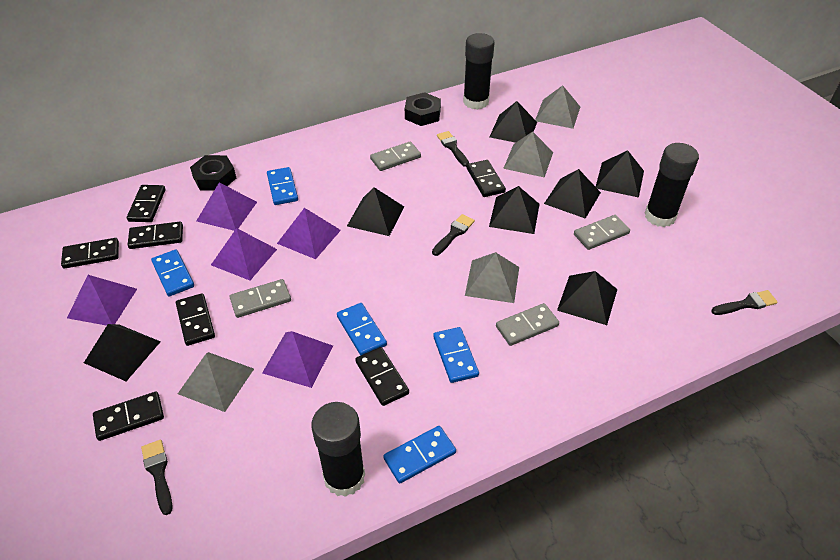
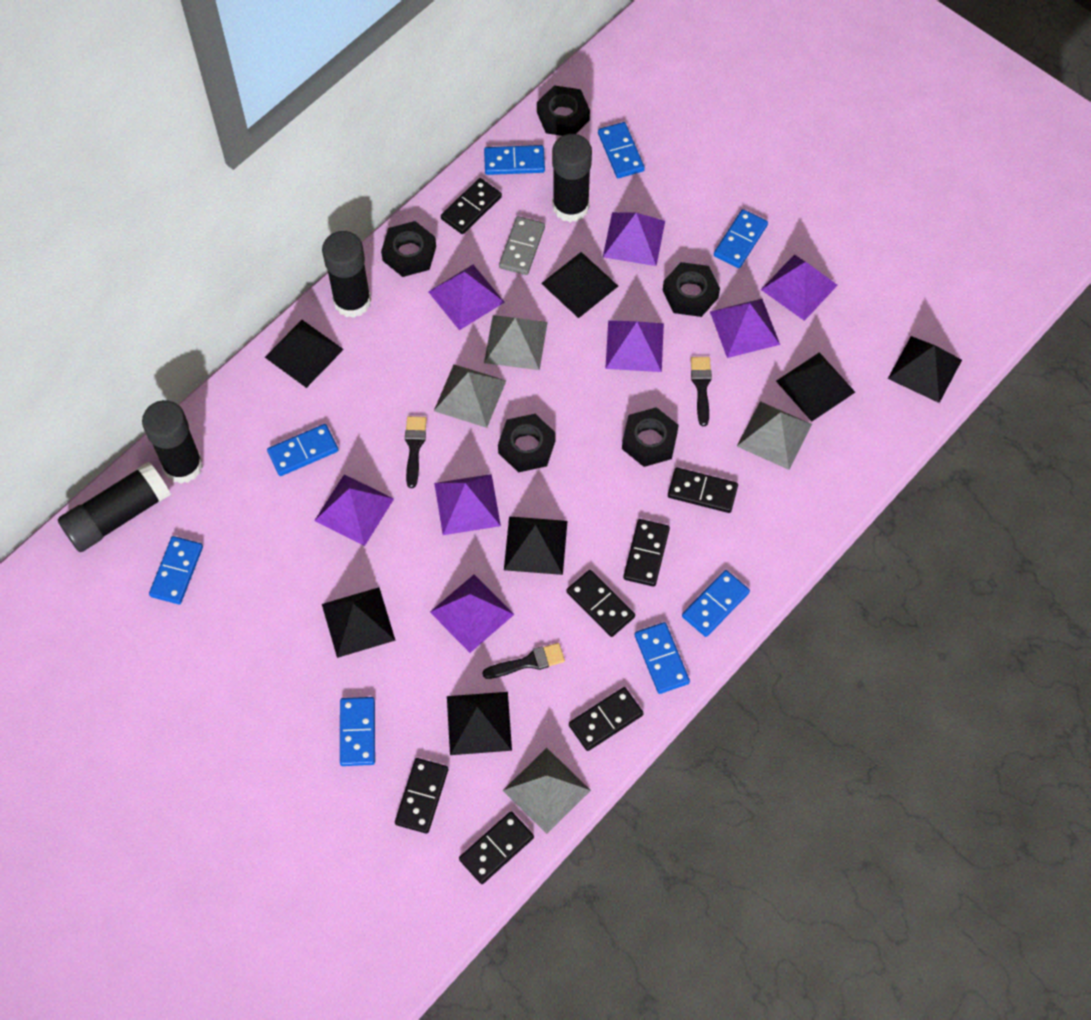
black brush: 4 -> 3
black glue stick: 3 -> 4
black nut: 2 -> 5
blue domino: 5 -> 8
grey domino: 4 -> 1
purple pyramid: 5 -> 8

